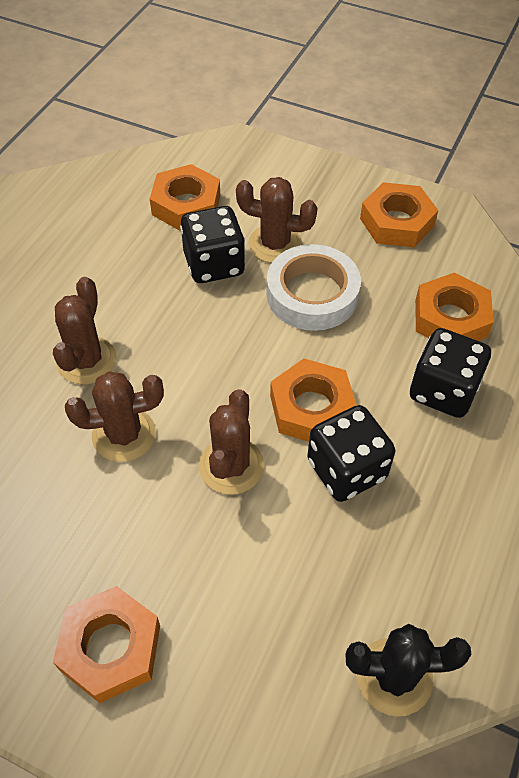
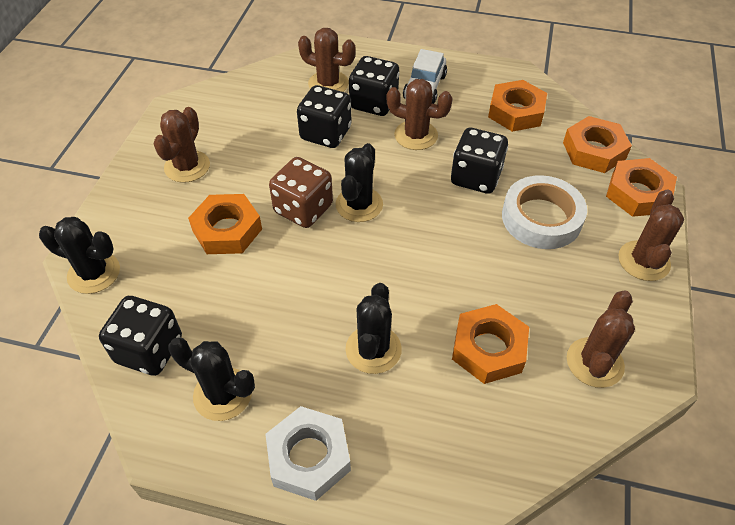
black cactus: 1 -> 4
black dice: 3 -> 4
brown cactus: 4 -> 5
brown dice: 0 -> 1
white car: 0 -> 1
white nut: 0 -> 1

